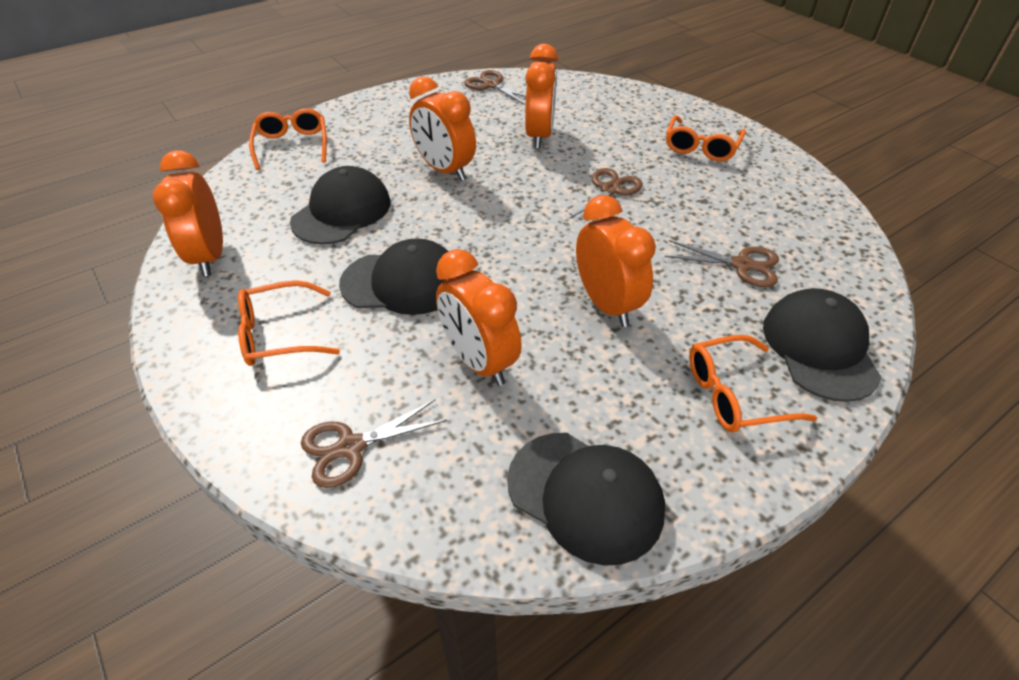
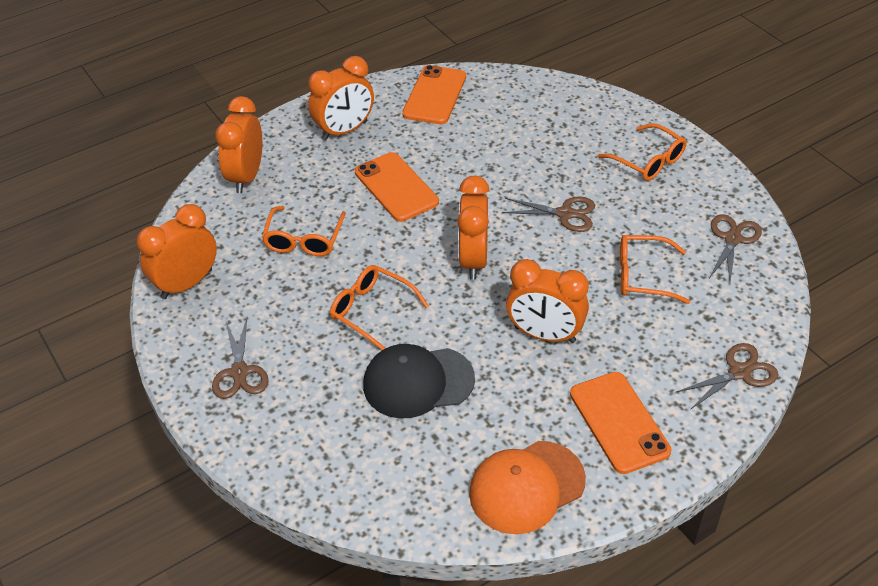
black cap: 4 -> 1
orange cap: 0 -> 1
orange phone: 0 -> 3

